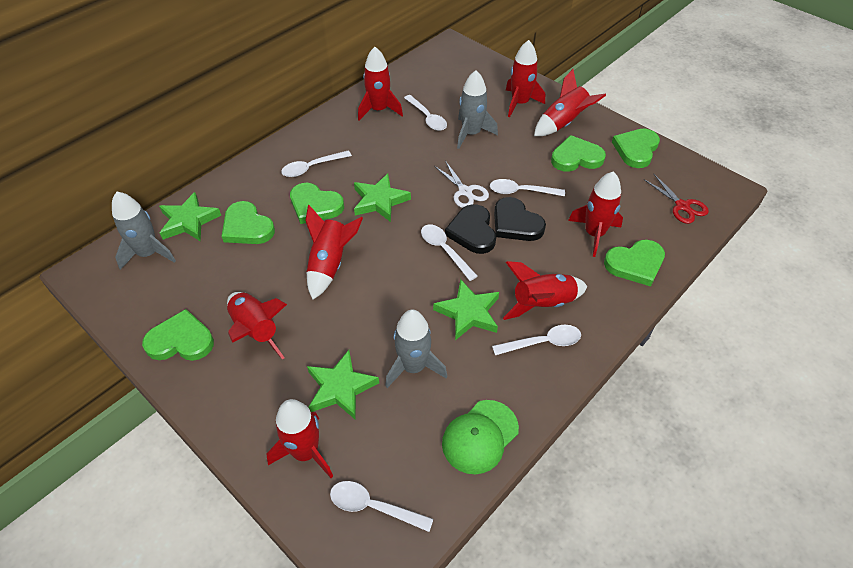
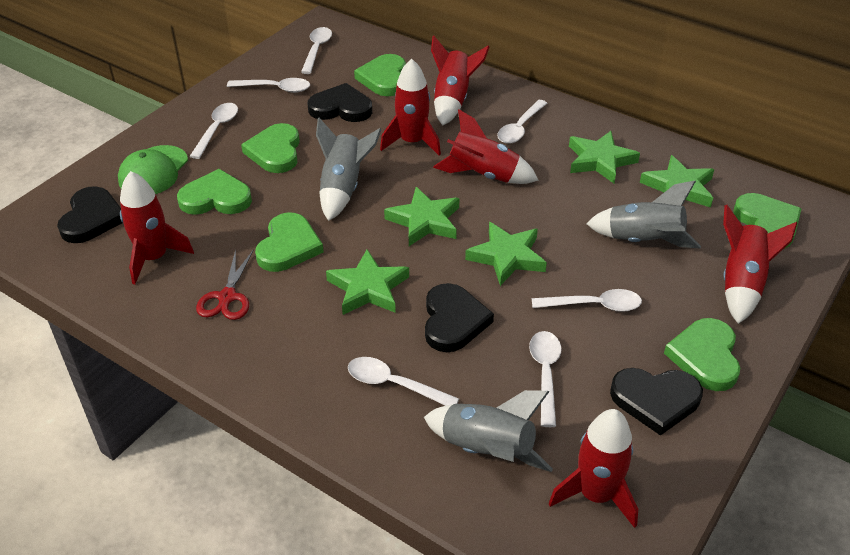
black heart: 2 -> 4
green star: 4 -> 5
red rocket: 8 -> 6
white scissors: 1 -> 0
white spoon: 6 -> 7

